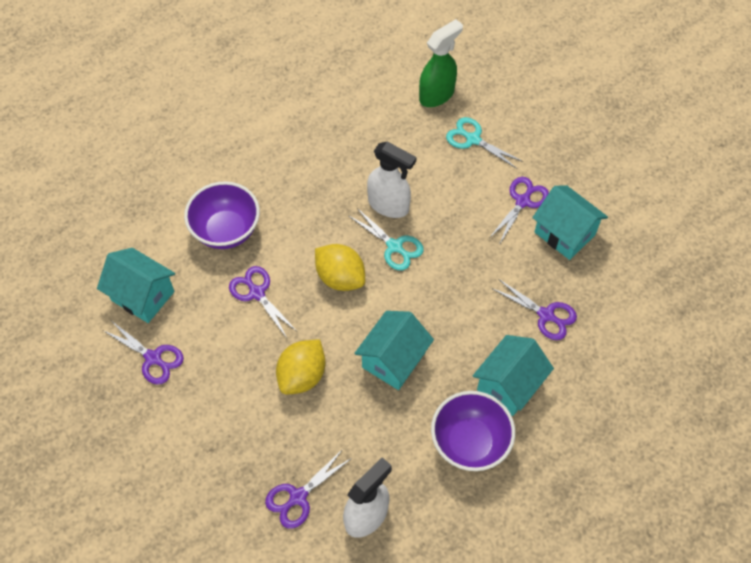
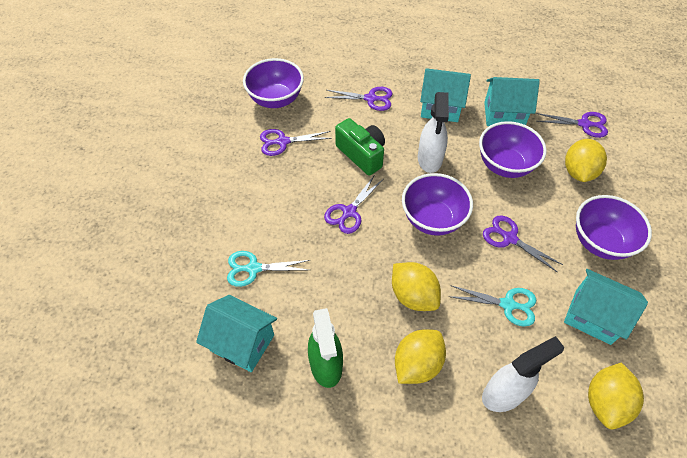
green camera: 0 -> 1
purple bowl: 2 -> 4
yellow lemon: 2 -> 4

